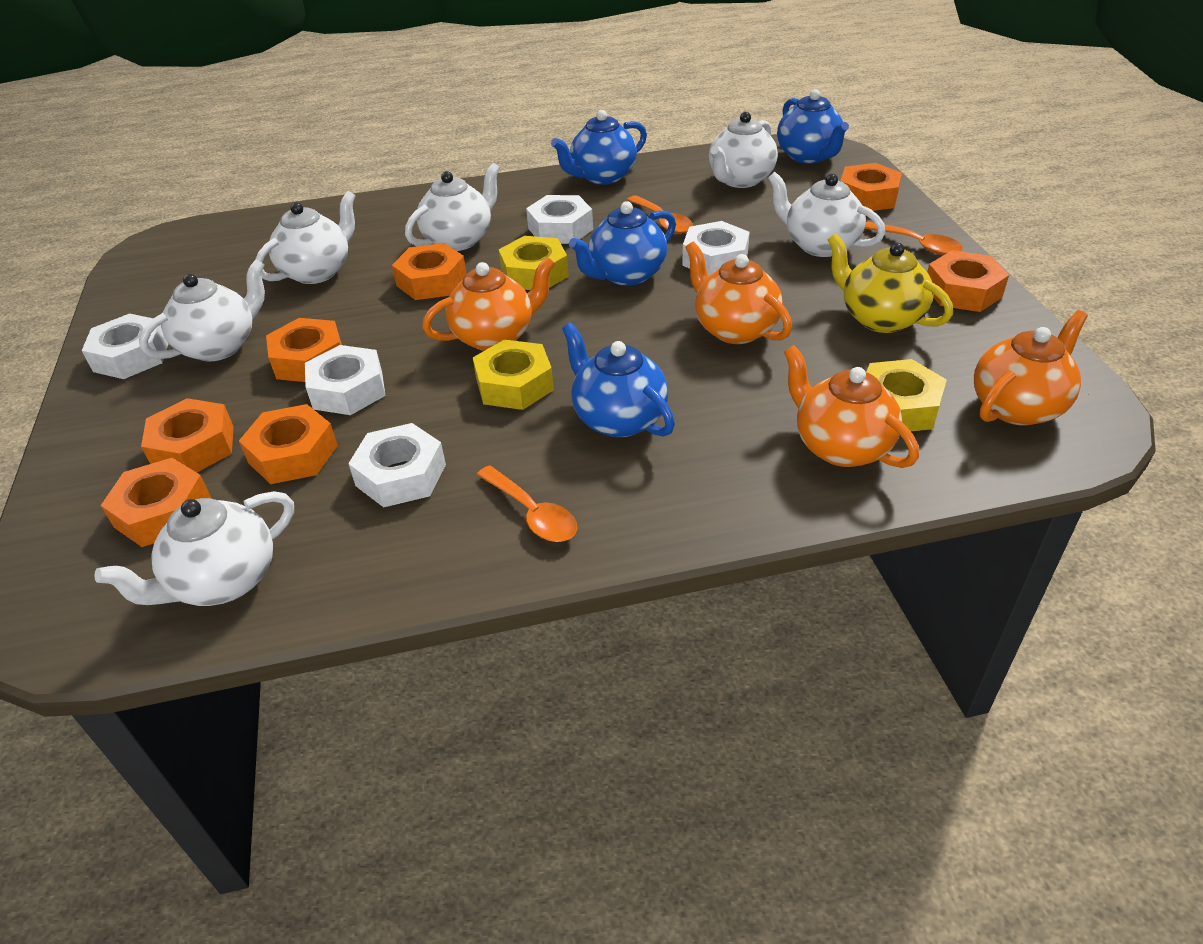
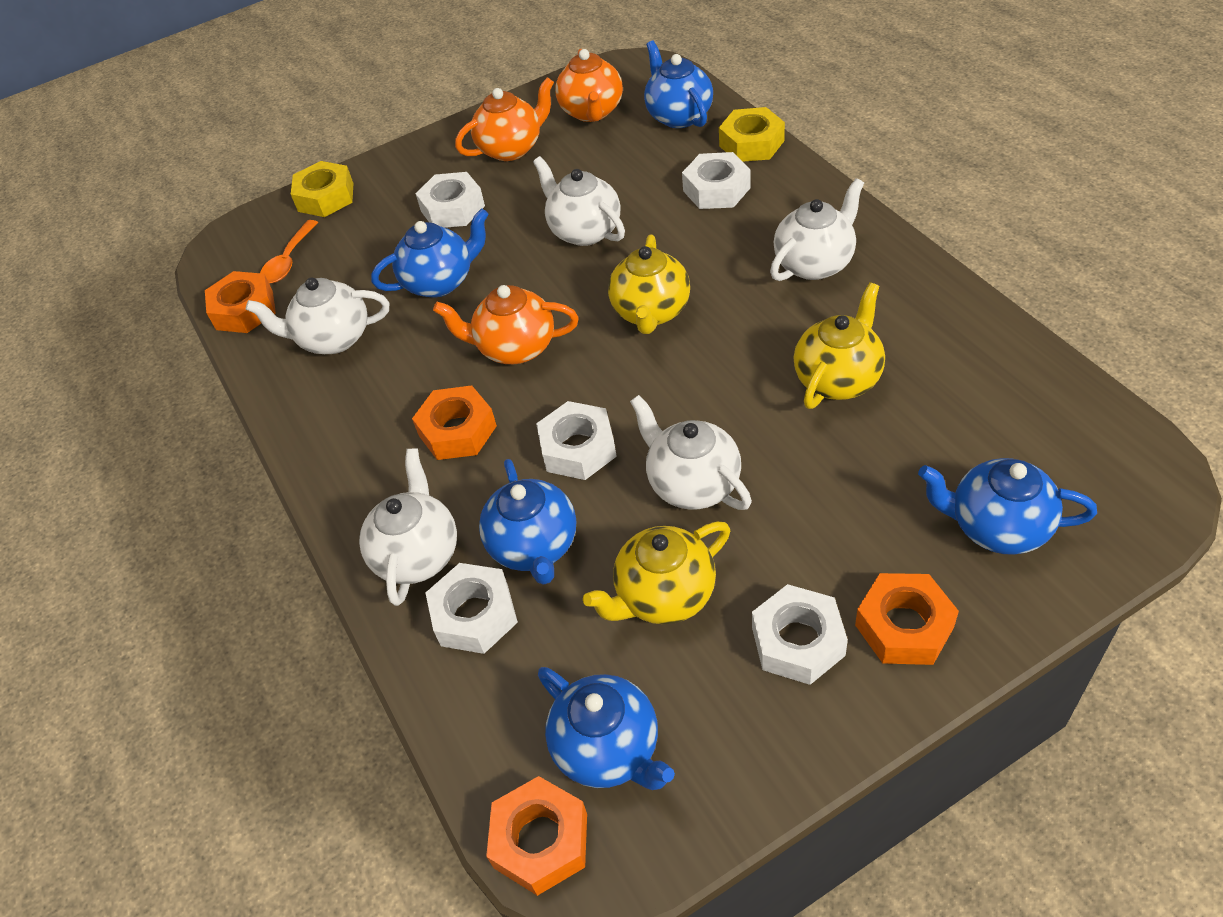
blue teapot: 4 -> 5
orange nut: 7 -> 4
orange spoon: 3 -> 1
orange teapot: 4 -> 3
white teapot: 6 -> 5
yellow nut: 3 -> 2
yellow teapot: 1 -> 3

